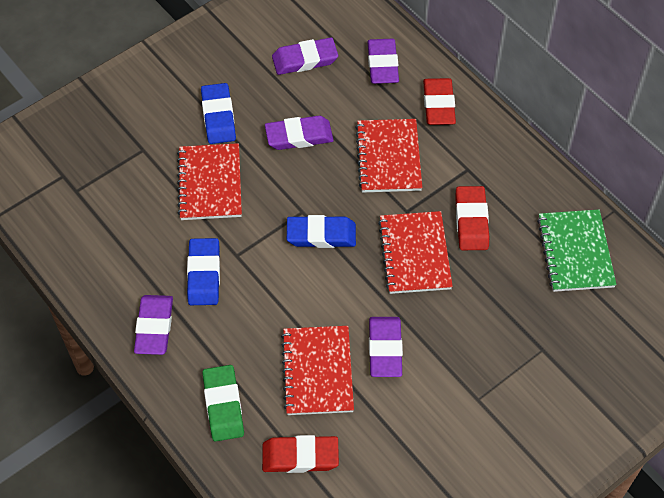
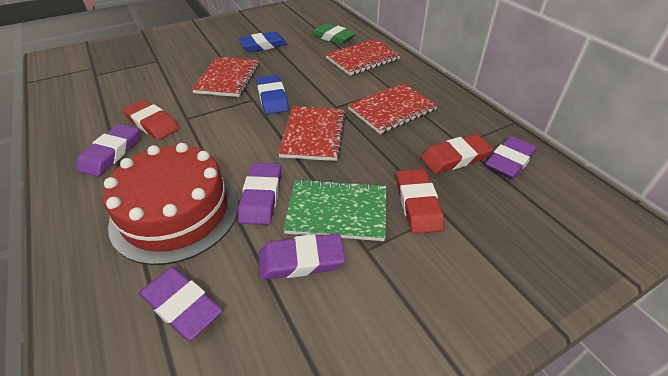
blue eraser: 3 -> 2
red cake: 0 -> 1

